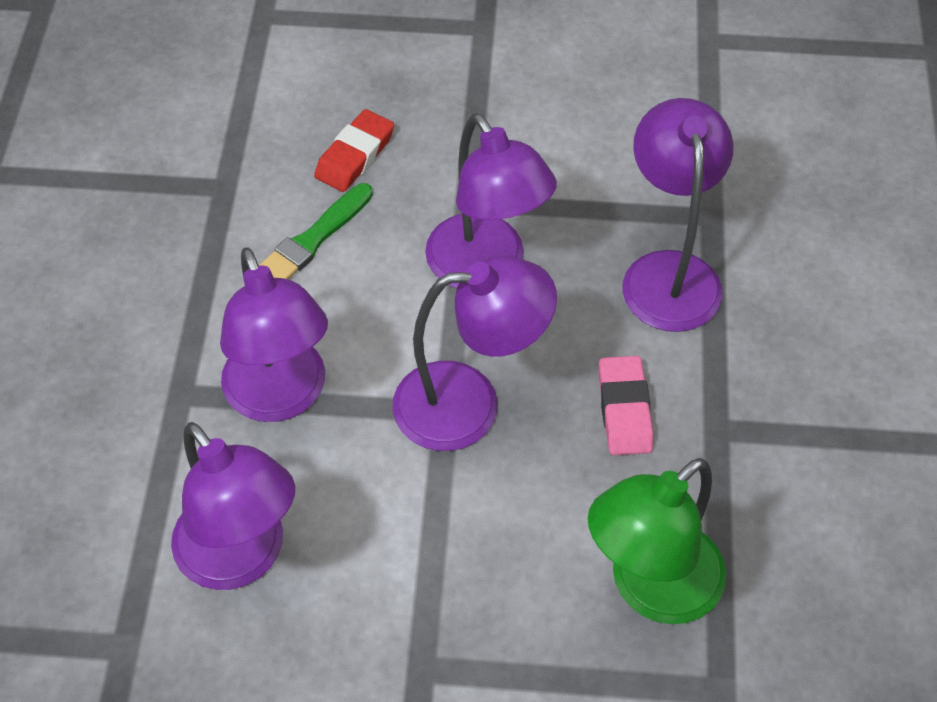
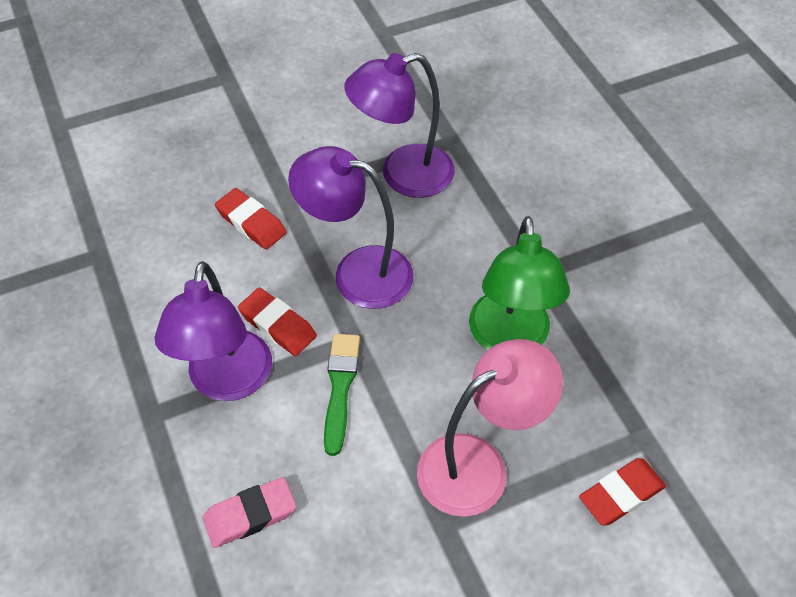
pink lamp: 0 -> 1
purple lamp: 5 -> 3
red eraser: 1 -> 3

